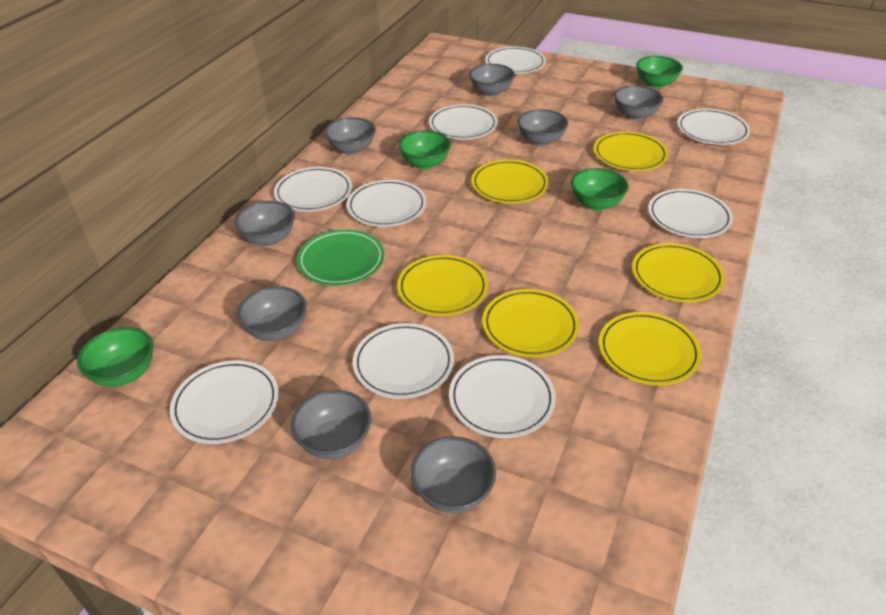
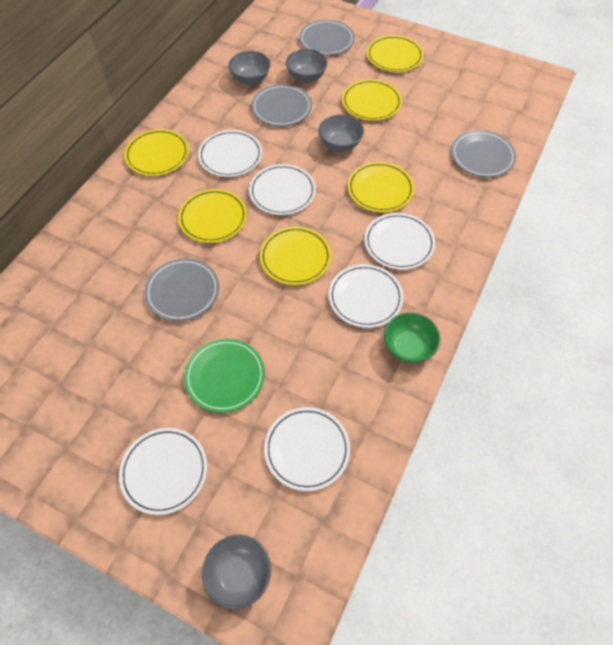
green bowl: 4 -> 1
grey bowl: 8 -> 4
grey plate: 0 -> 4
white plate: 9 -> 6

